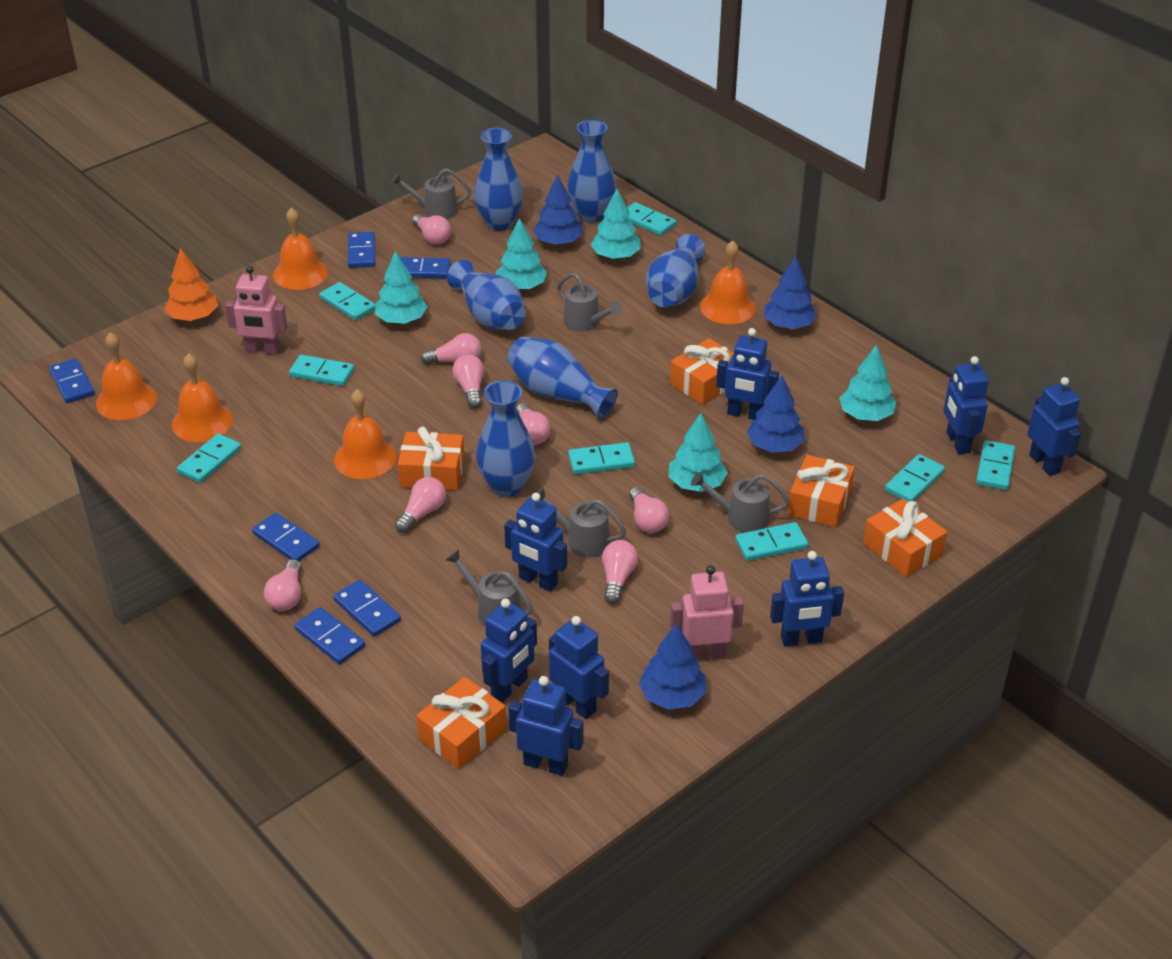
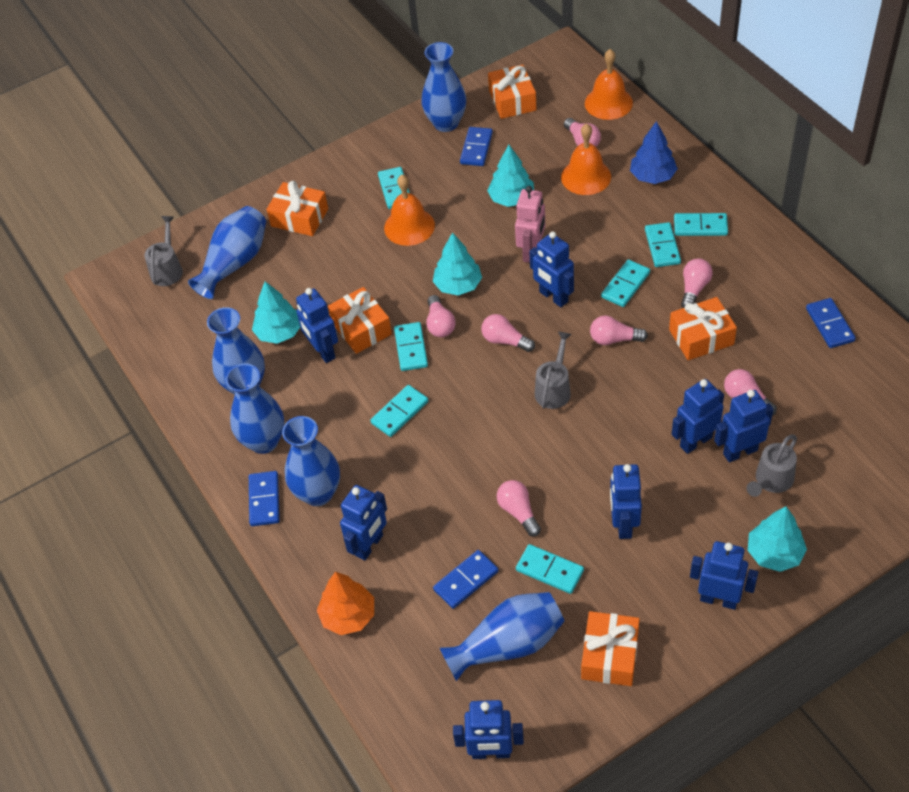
blue domino: 6 -> 4
blue tree: 4 -> 1
grey watering can: 5 -> 3
orange bell: 5 -> 3
pink light bulb: 8 -> 7
pink robot: 2 -> 1
turquoise domino: 8 -> 7
turquoise tree: 5 -> 4

